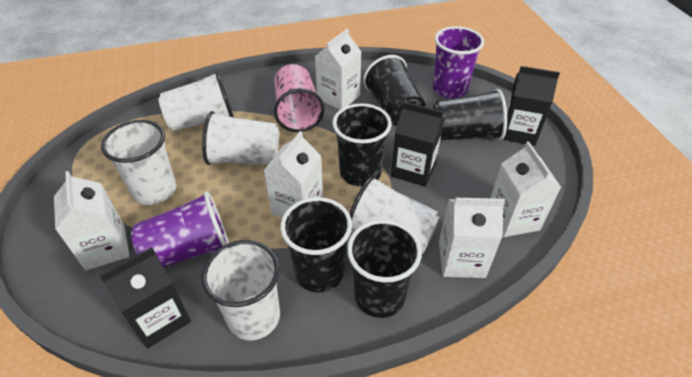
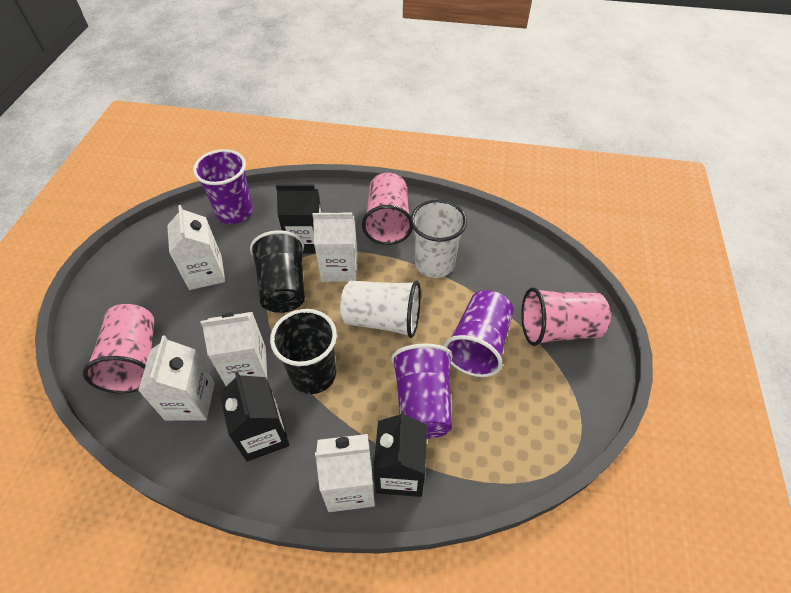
black cup: 5 -> 2
pink cup: 1 -> 3
purple cup: 2 -> 3
white cup: 5 -> 2

